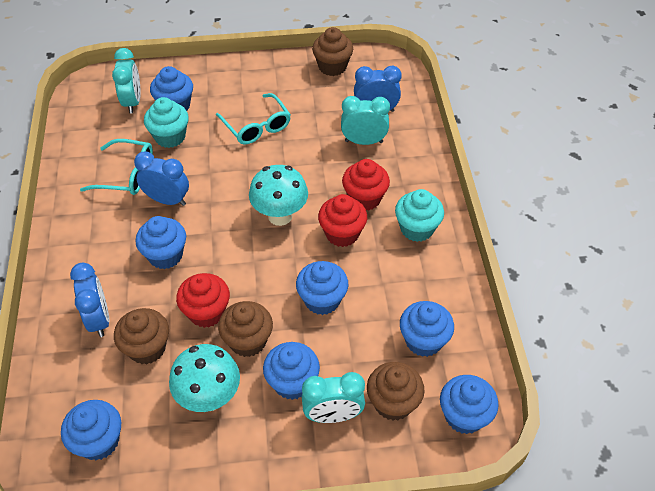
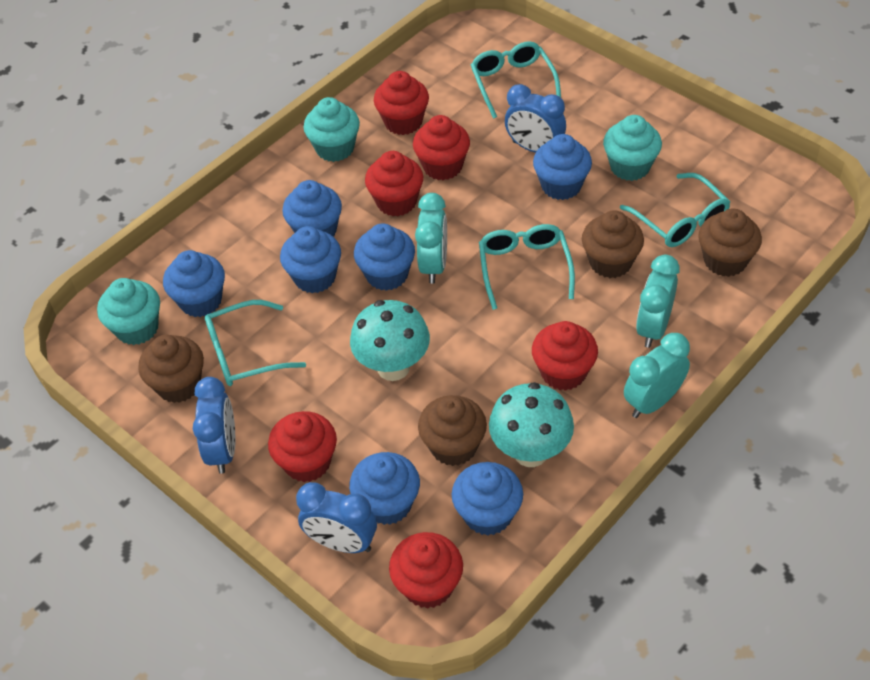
red cupcake: 3 -> 6
turquoise cupcake: 2 -> 3
turquoise glasses: 2 -> 4

